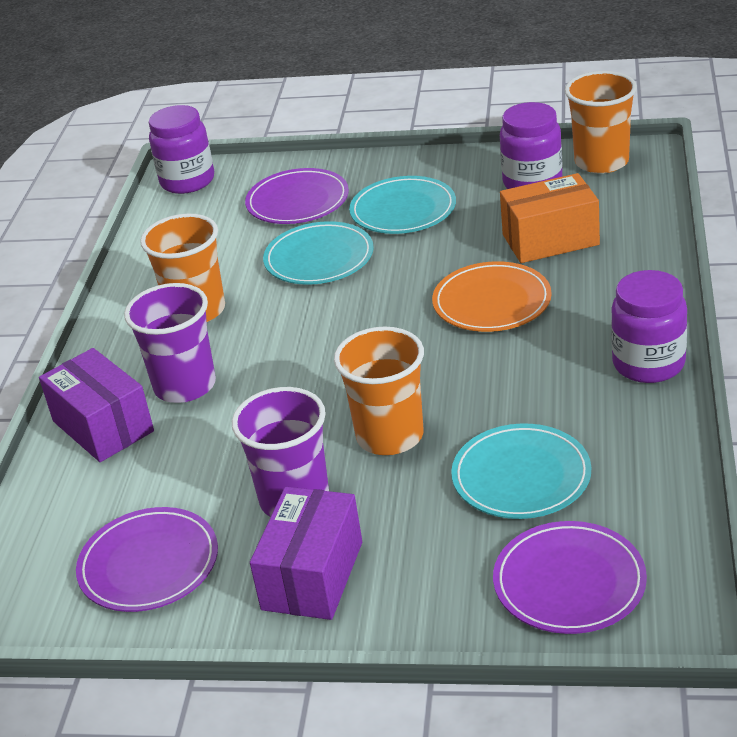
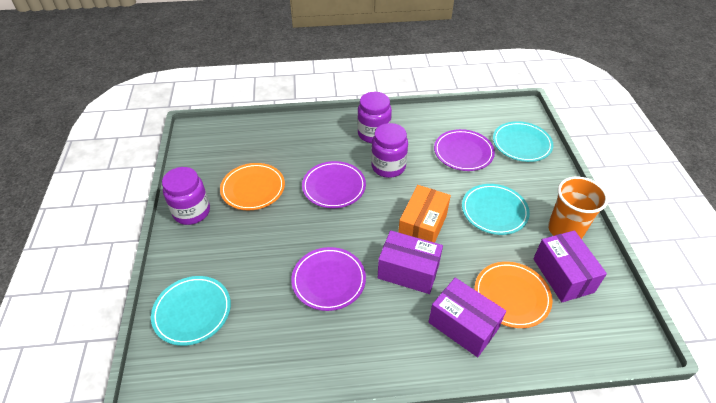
orange cup: 3 -> 1
orange plate: 1 -> 2
purple box: 2 -> 3
purple cup: 2 -> 0

